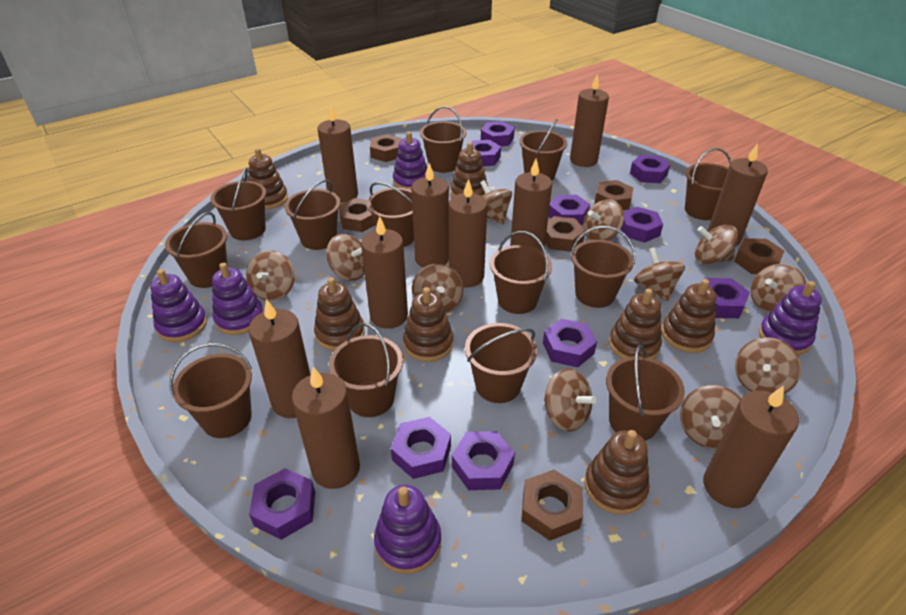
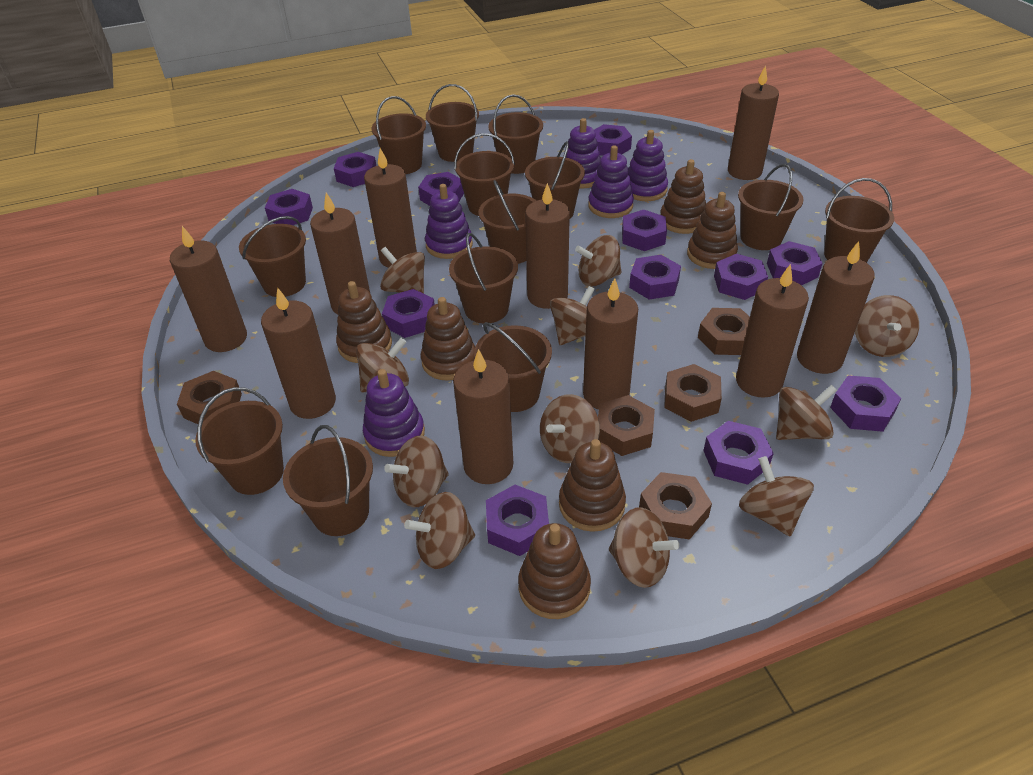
brown nut: 6 -> 5
brown stacking toy: 7 -> 6
purple nut: 10 -> 12

